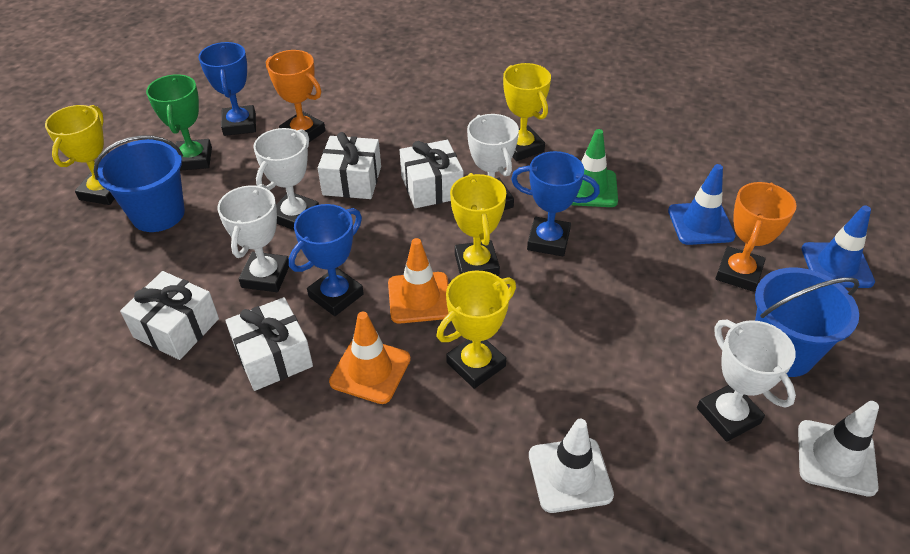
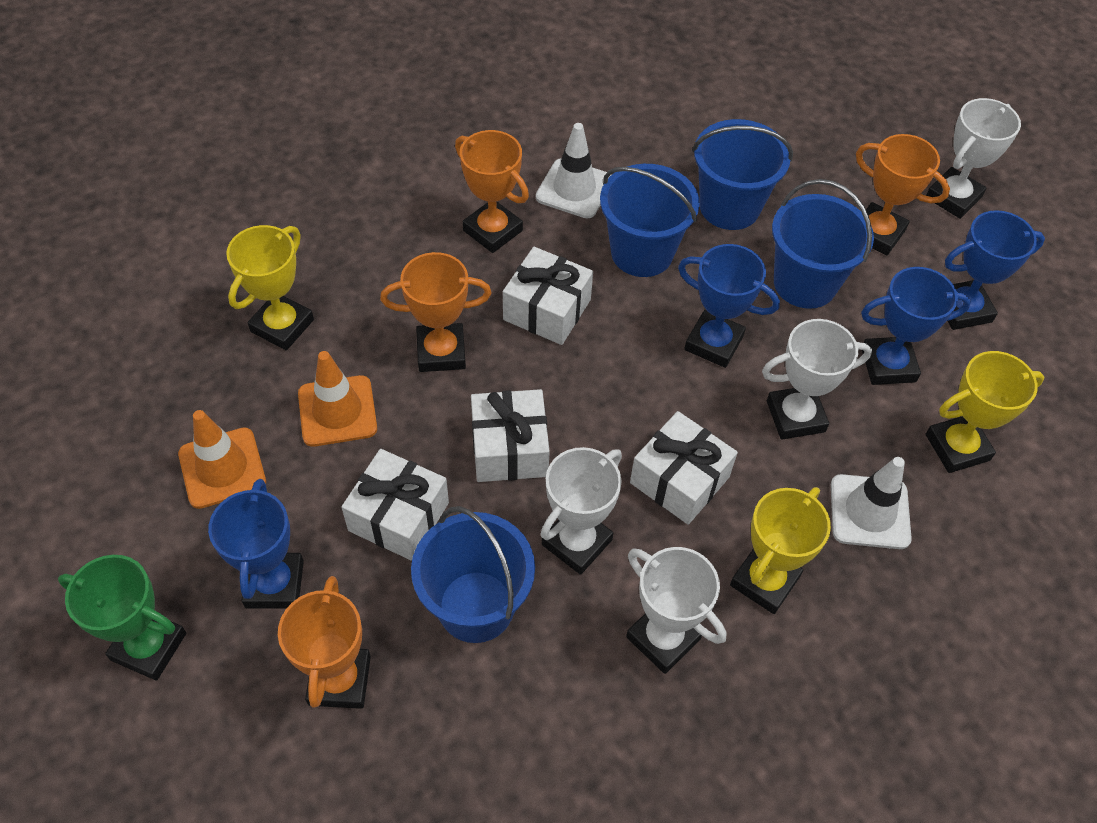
blue bucket: 2 -> 4
blue traffic cone: 2 -> 0
blue trophy: 3 -> 4
green traffic cone: 1 -> 0
orange trophy: 2 -> 4
yellow trophy: 4 -> 3

